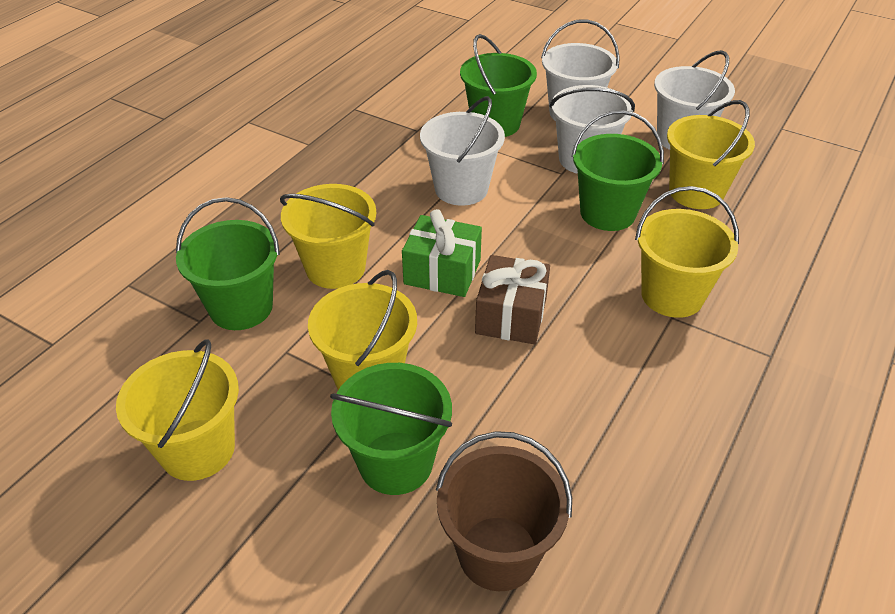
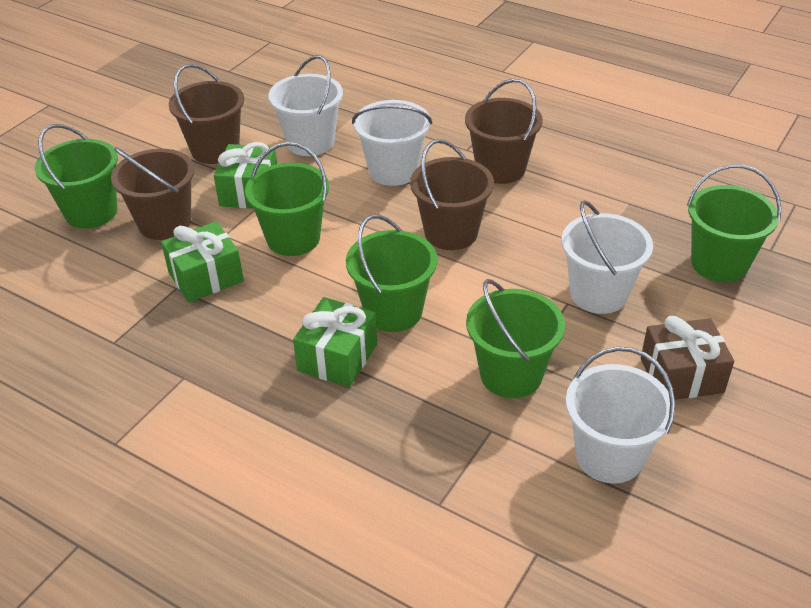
brown bucket: 1 -> 4
green bucket: 4 -> 5
green gift: 1 -> 3
yellow bucket: 5 -> 0

